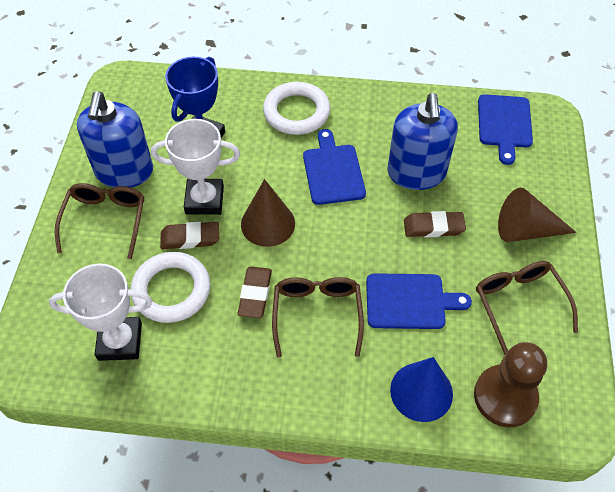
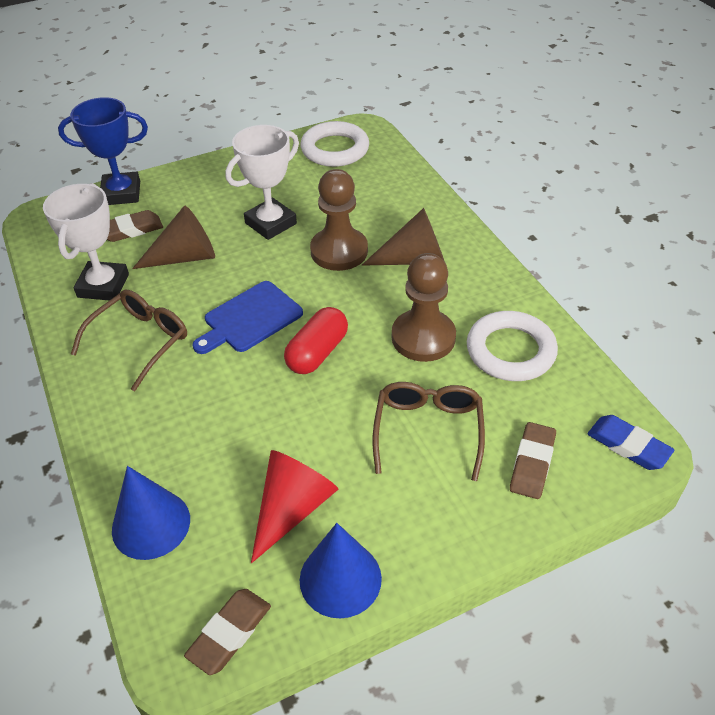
blue cone: 1 -> 2
blue cutting board: 3 -> 1
blue eraser: 0 -> 1
blue soap dispenser: 2 -> 0
brown glasses: 3 -> 2
brown pawn: 1 -> 2
red capsule: 0 -> 1
red cone: 0 -> 1

